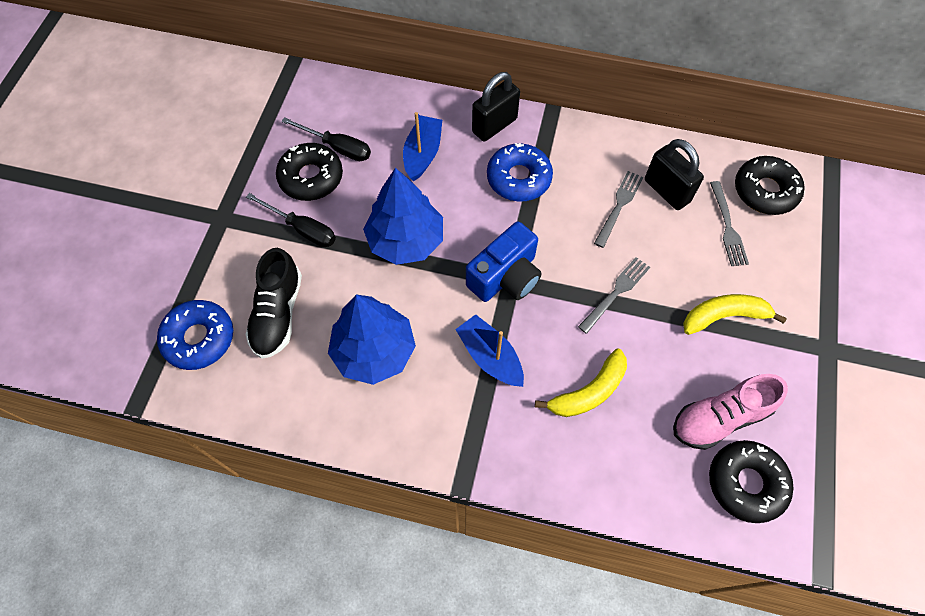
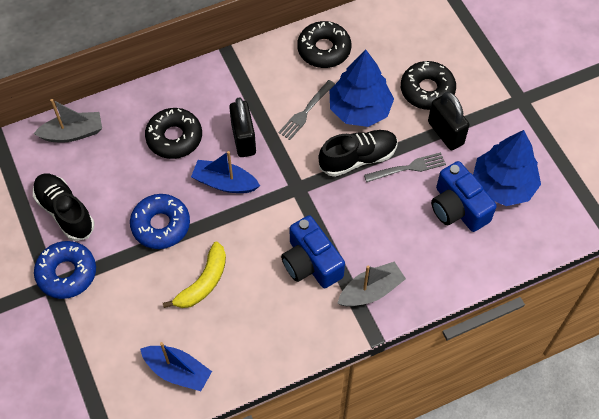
black screwdriver: 2 -> 0
black shoe: 1 -> 2
blue camera: 1 -> 2
grey boat: 0 -> 2
grey fork: 3 -> 2
pink shoe: 1 -> 0
yellow banana: 2 -> 1

